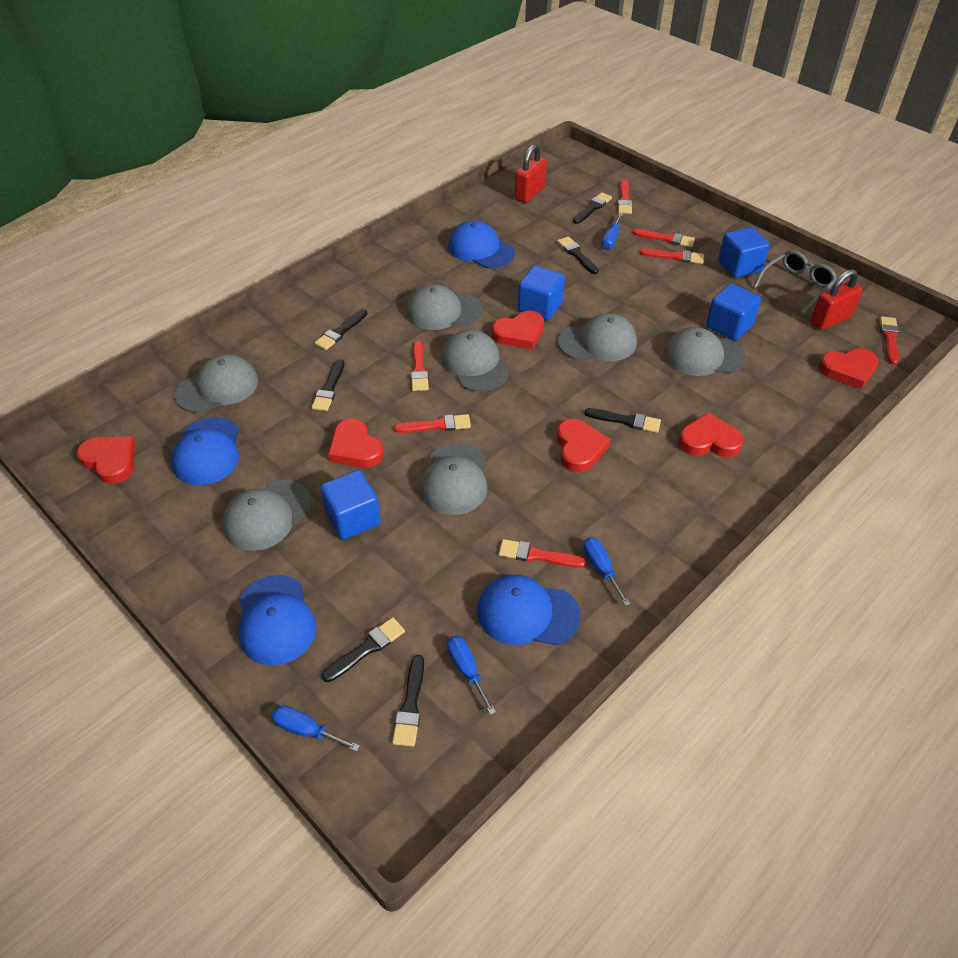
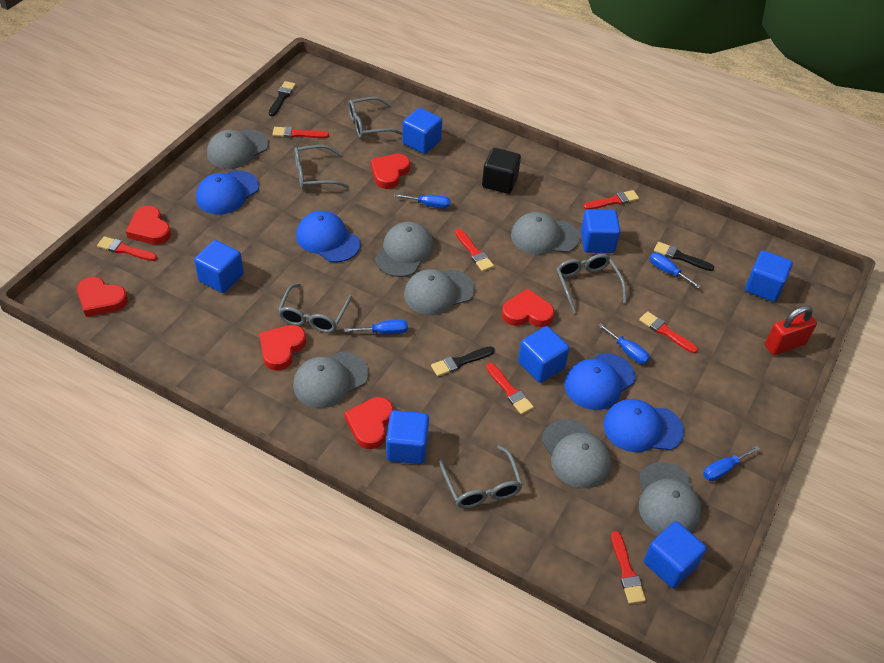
black brush: 7 -> 3
black cube: 0 -> 1
blue cube: 4 -> 7
blue screwdriver: 4 -> 5
grey glasses: 1 -> 5
red padlock: 2 -> 1

